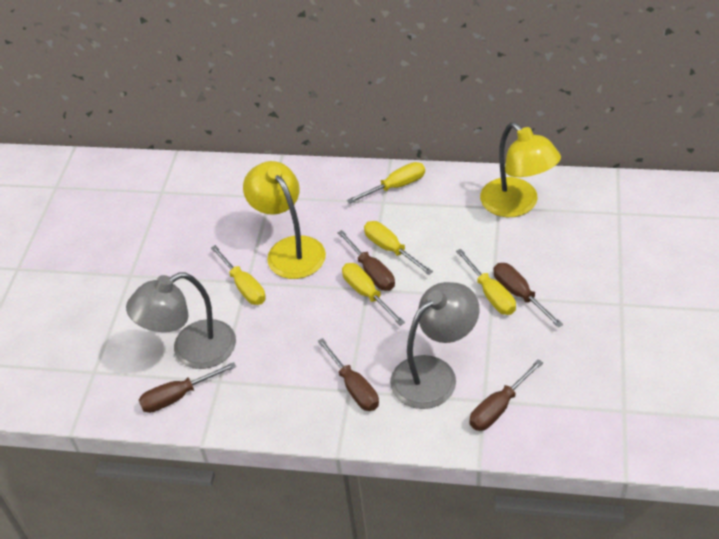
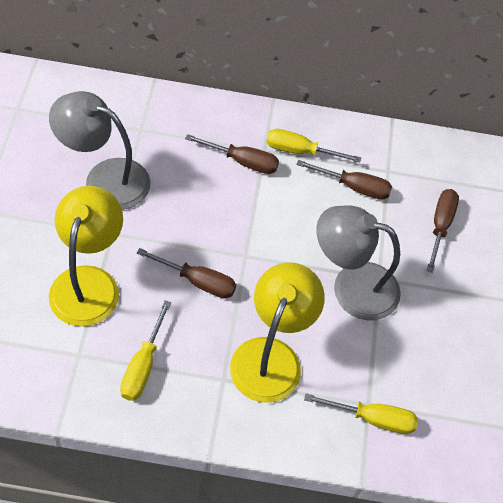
brown screwdriver: 5 -> 4
yellow screwdriver: 5 -> 3

